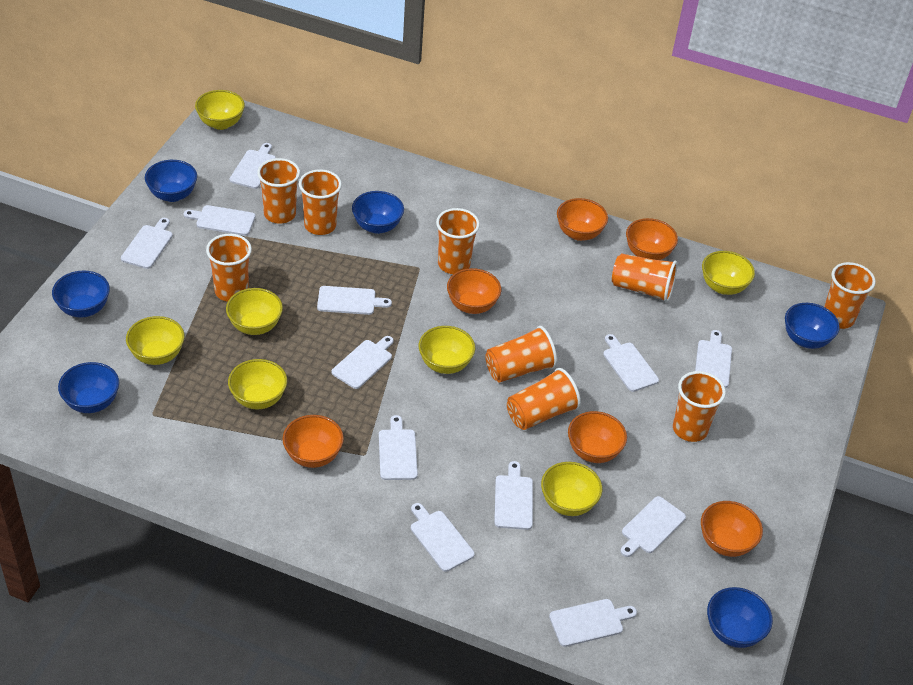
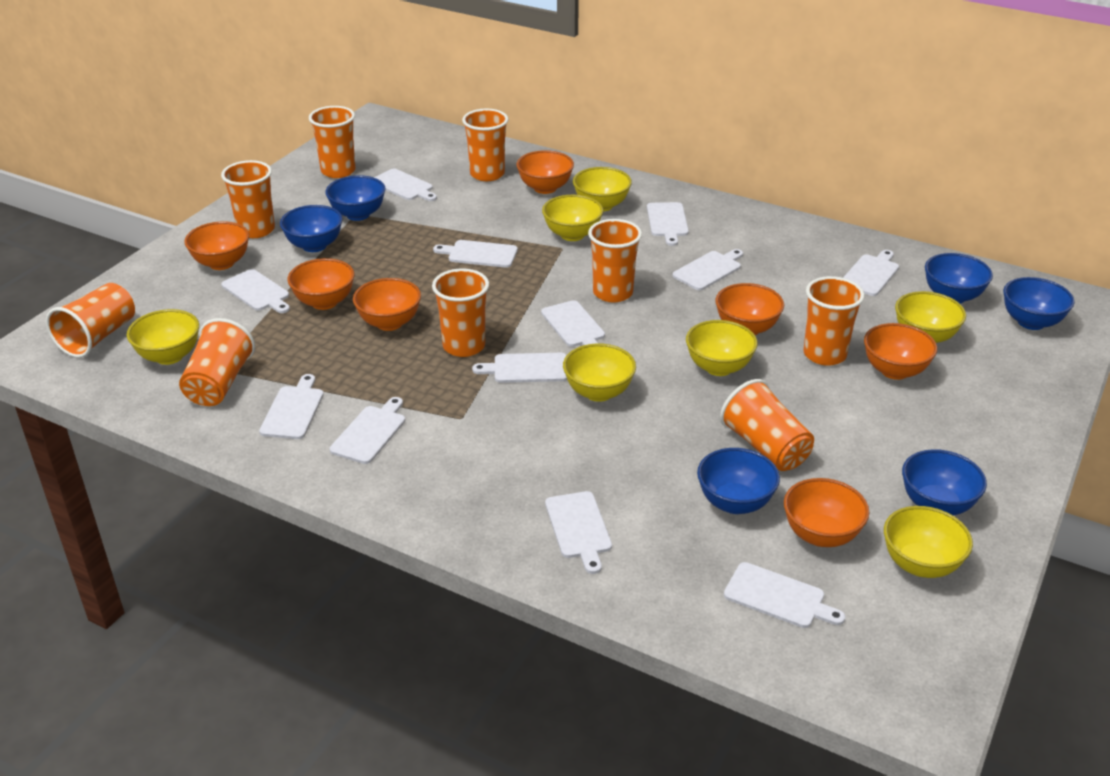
orange bowl: 6 -> 7

